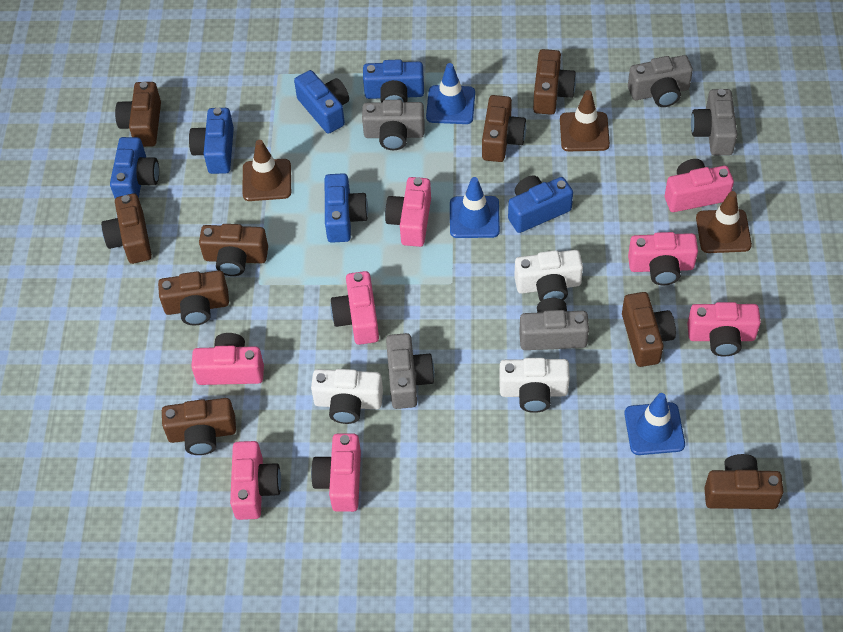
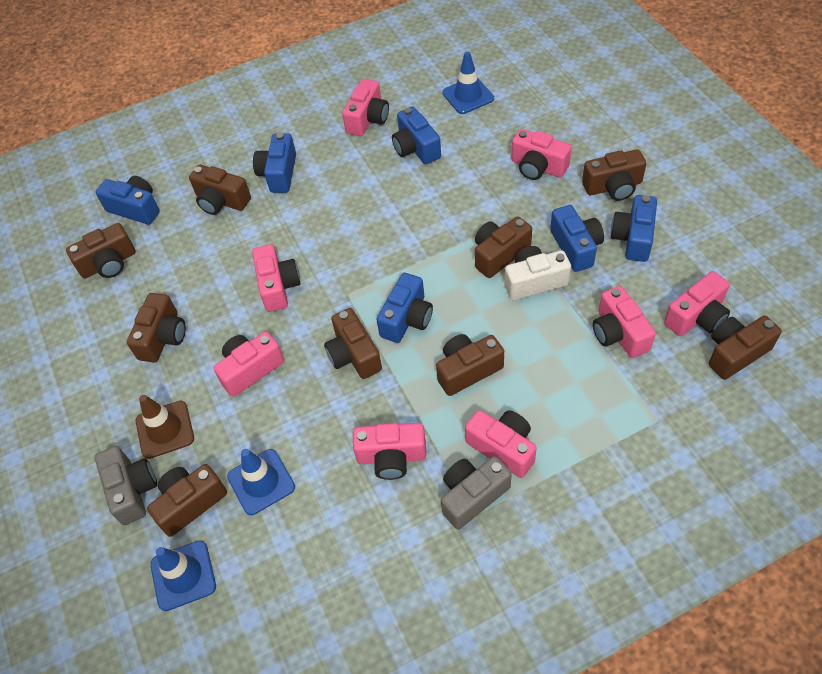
brown traffic cone: 3 -> 1
grey camera: 5 -> 2
white camera: 3 -> 1

